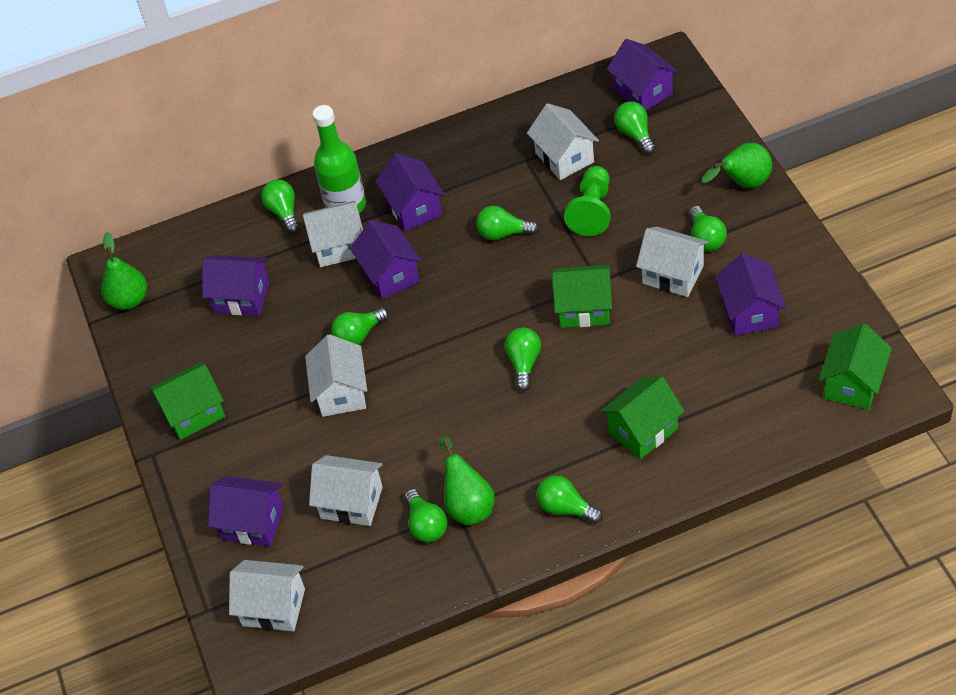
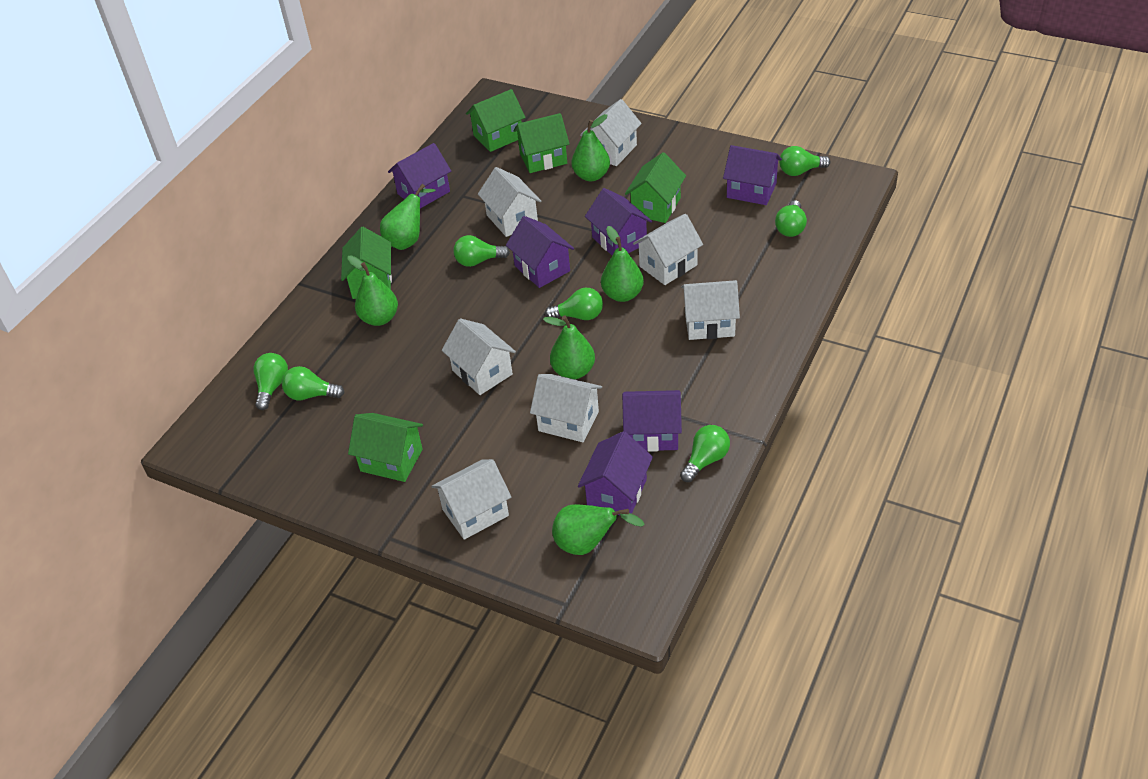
green bottle: 1 -> 0
green house: 4 -> 5
green light bulb: 8 -> 7
green pawn: 1 -> 0
green pear: 3 -> 6
white house: 6 -> 7

